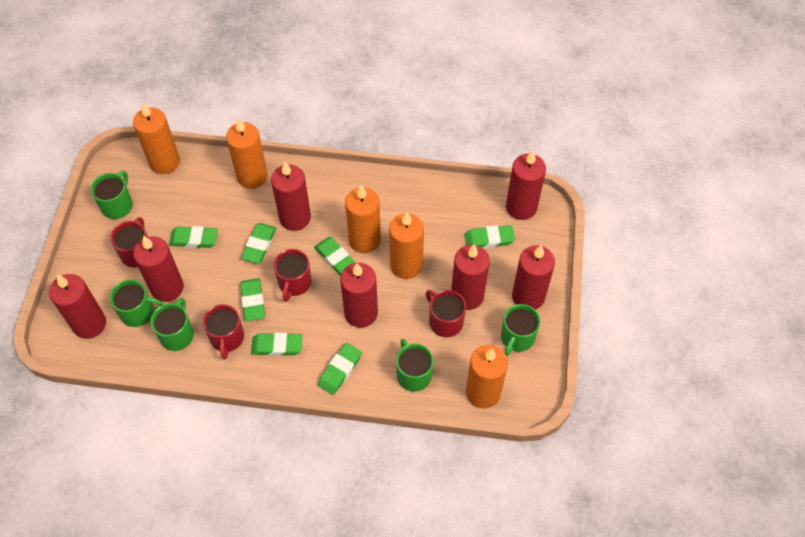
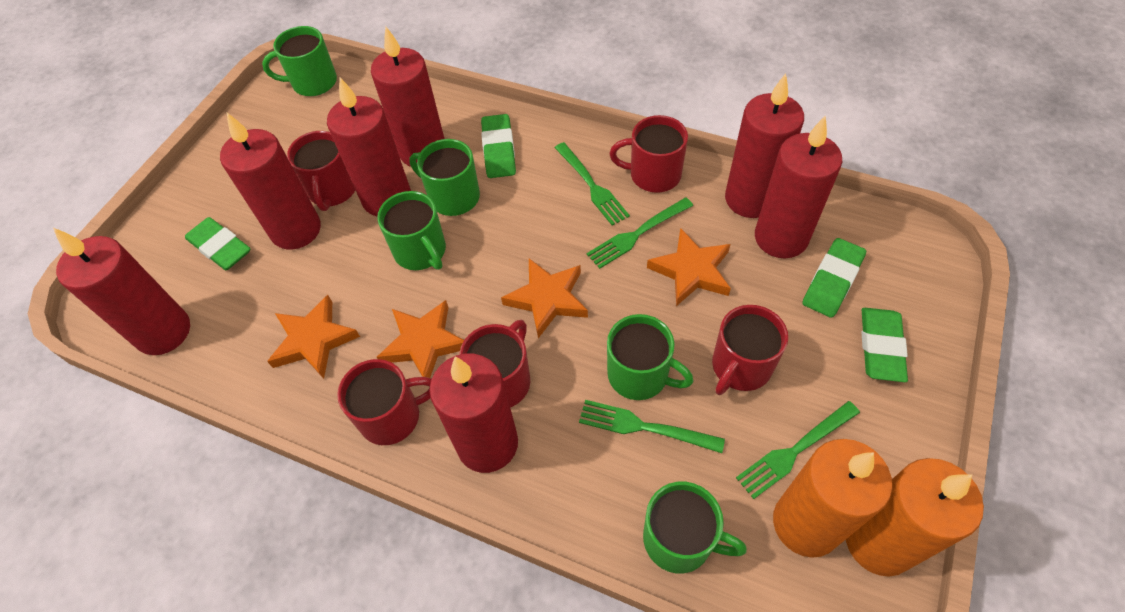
green eraser: 7 -> 4
green fork: 0 -> 4
orange candle: 5 -> 2
orange star: 0 -> 4
red mug: 4 -> 5

